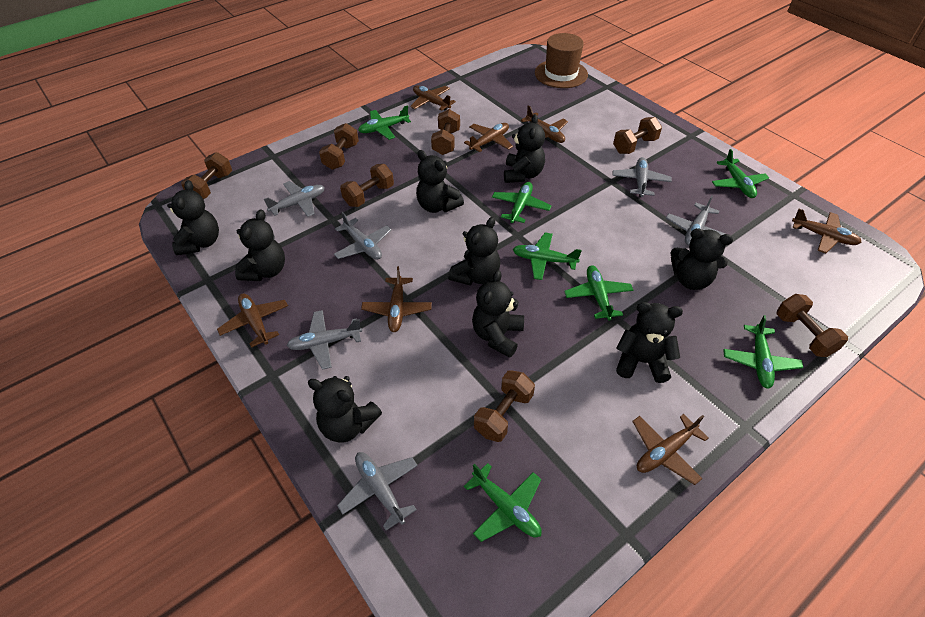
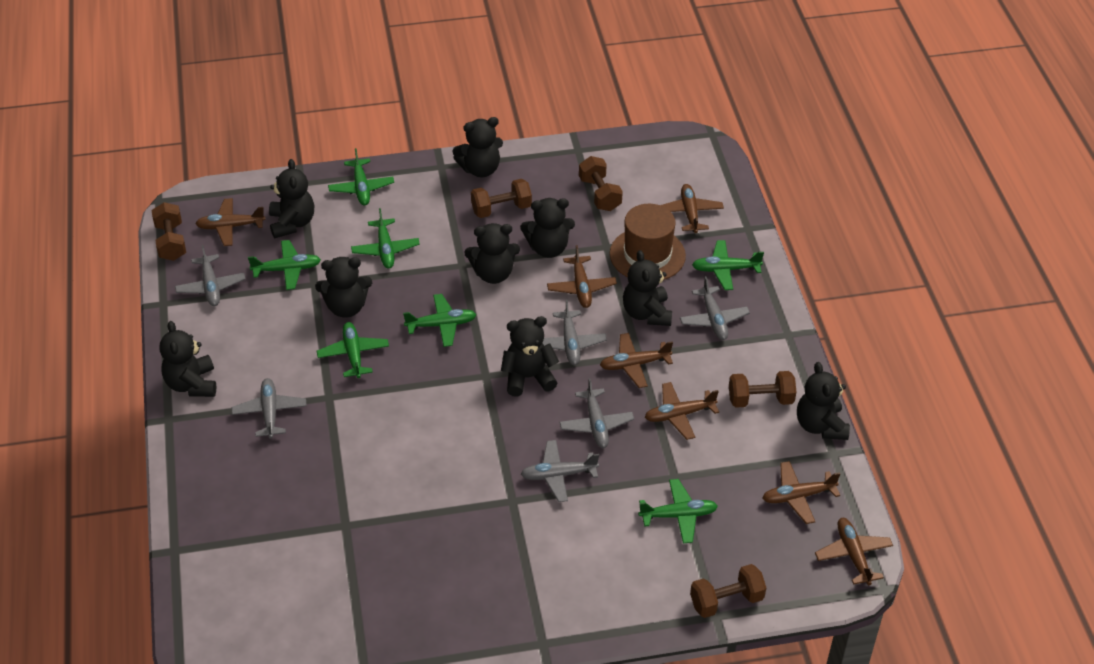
brown dumbbell: 7 -> 5

